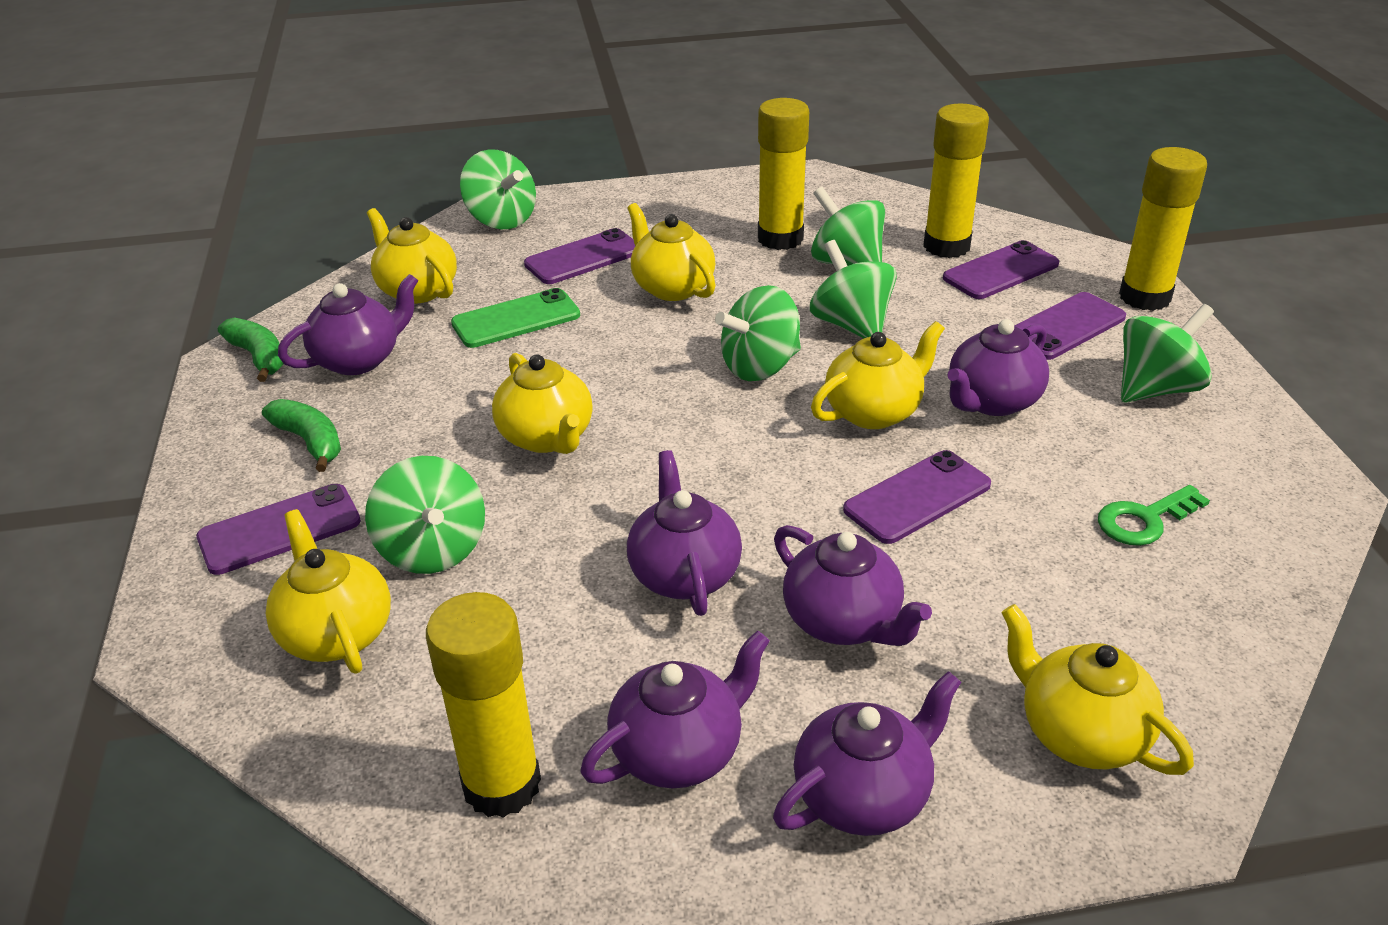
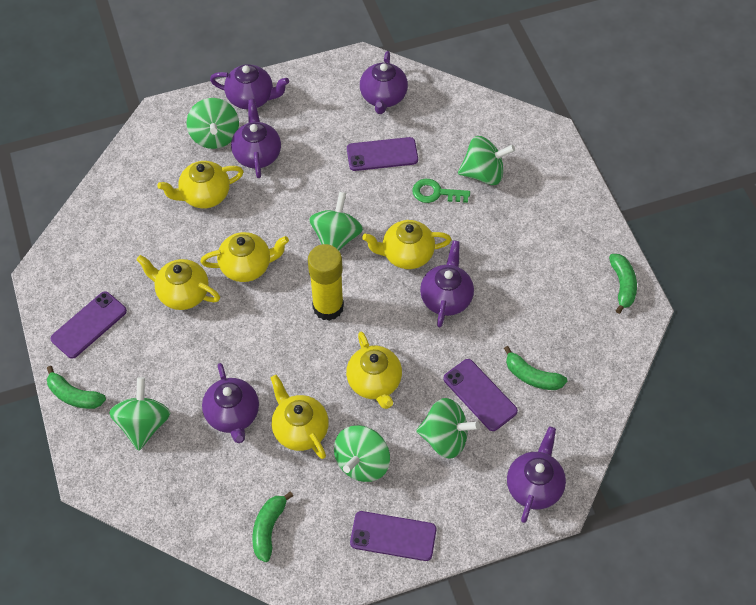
green banana: 2 -> 4
green phone: 1 -> 0
purple phone: 5 -> 4
yellow glue stick: 4 -> 1

